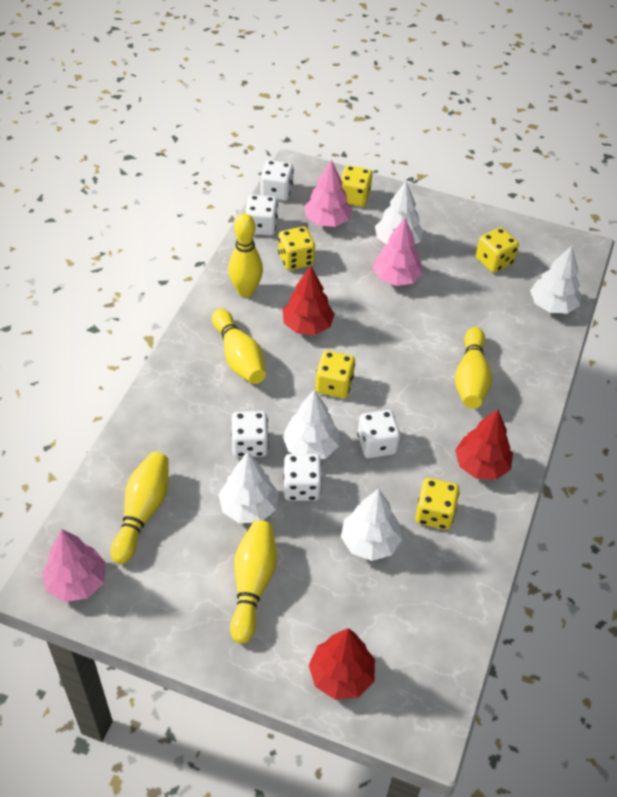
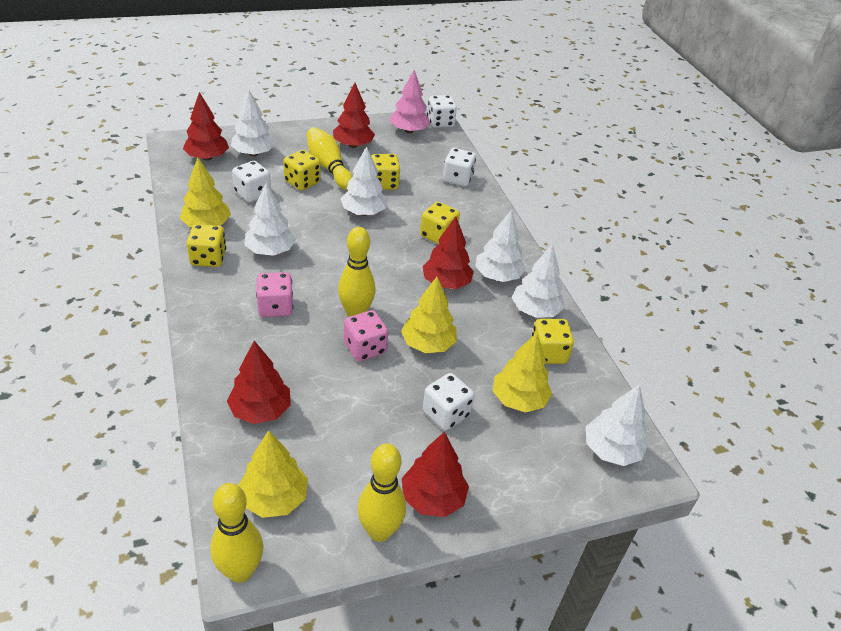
pink dice: 0 -> 2
pink tree: 3 -> 1
red tree: 3 -> 5
white dice: 5 -> 4
white tree: 5 -> 6
yellow bowling pin: 5 -> 4
yellow tree: 0 -> 4

